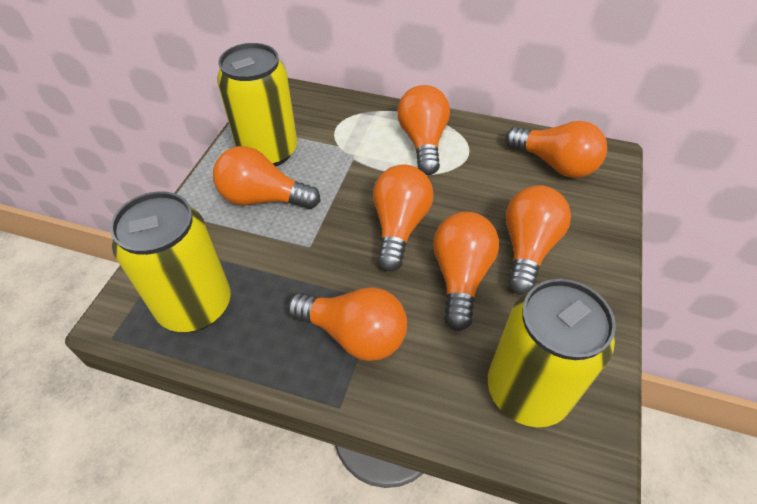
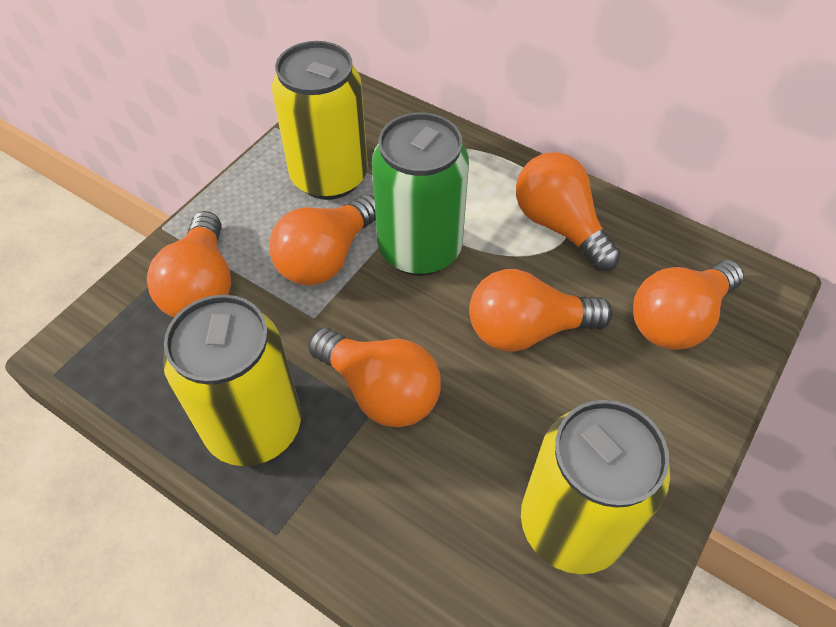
green can: 0 -> 1
orange light bulb: 7 -> 6

